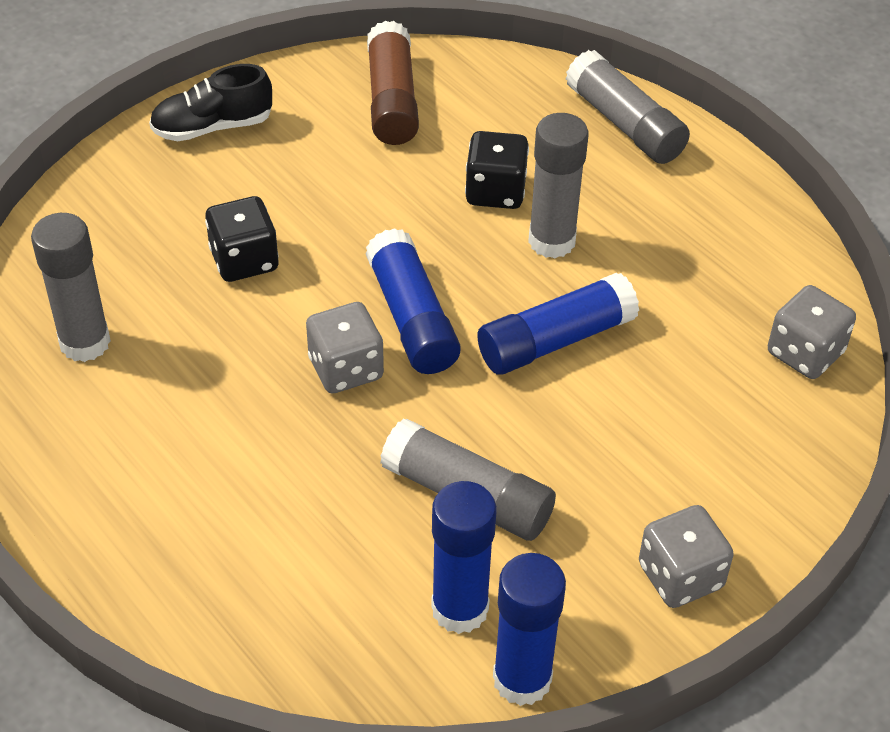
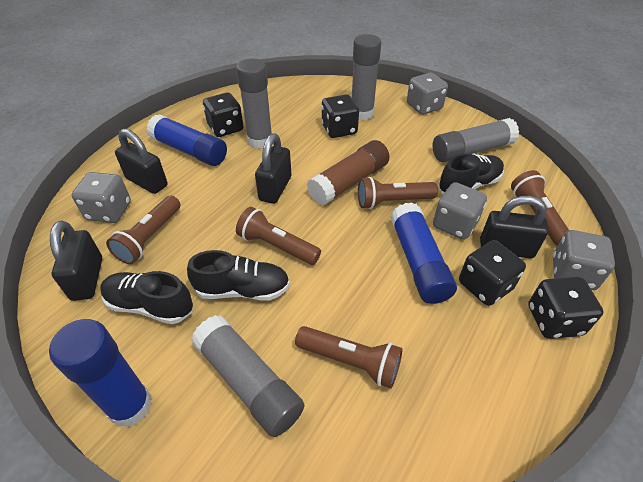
black dice: 2 -> 4
black padlock: 0 -> 4
black shoe: 1 -> 3
blue glue stick: 4 -> 3
brown flashlight: 0 -> 5
grey dice: 3 -> 4

